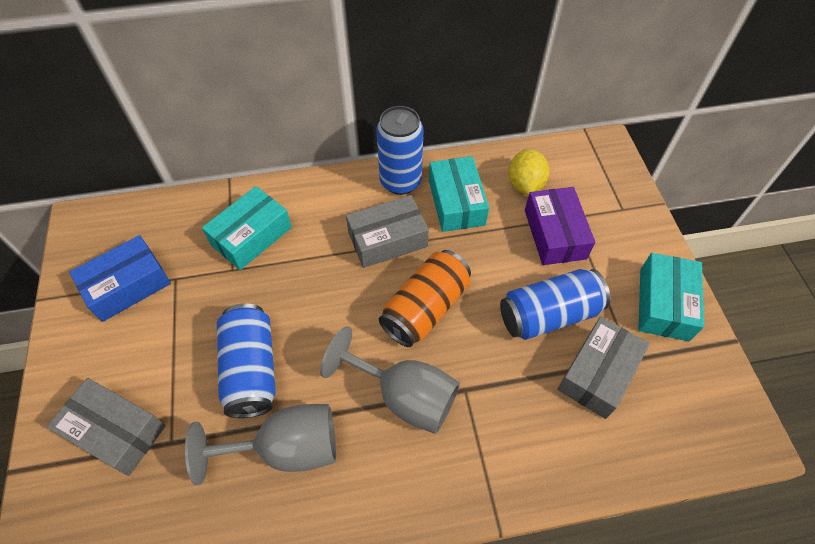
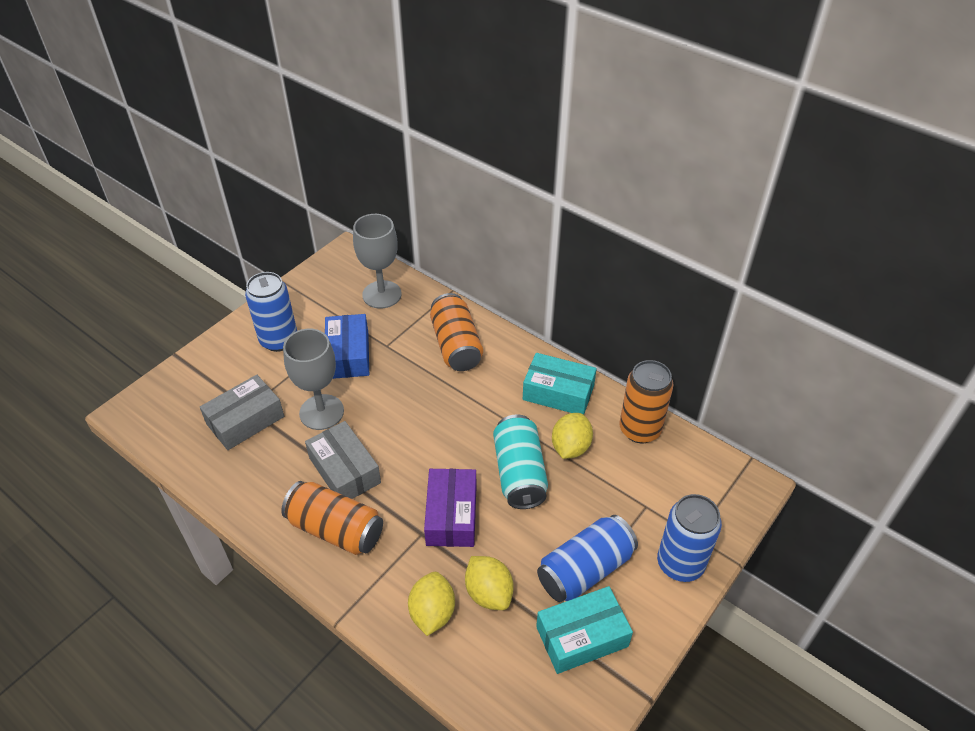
grey box: 3 -> 2
orange can: 1 -> 3
turquoise box: 3 -> 2
turquoise can: 0 -> 1
yellow lemon: 1 -> 3

